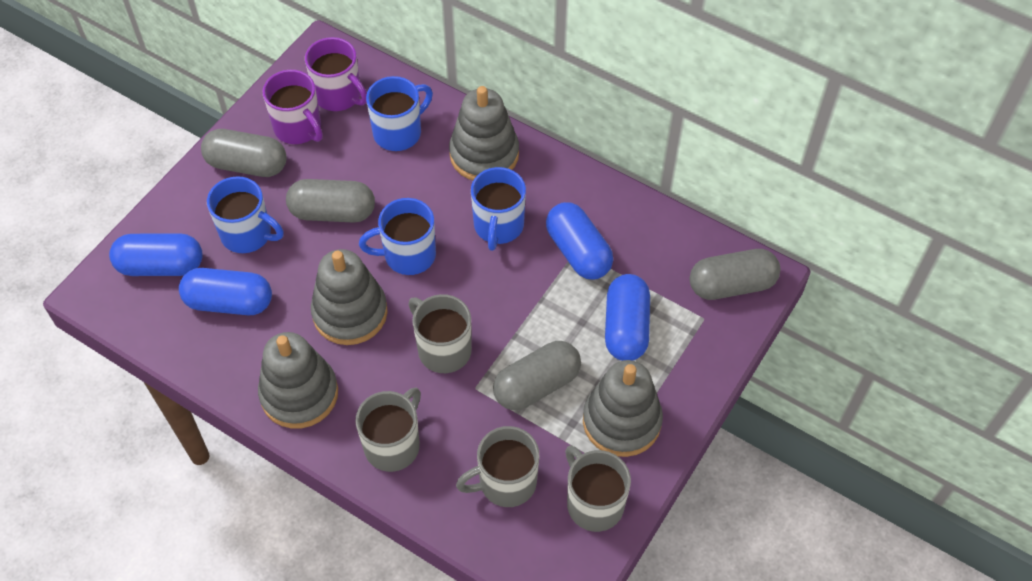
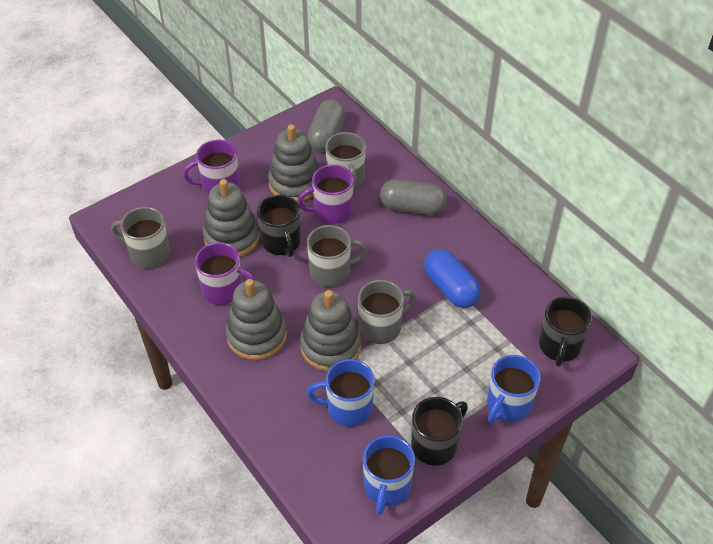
black mug: 0 -> 3
blue capsule: 4 -> 1
blue mug: 4 -> 3
grey capsule: 4 -> 2
purple mug: 2 -> 3

